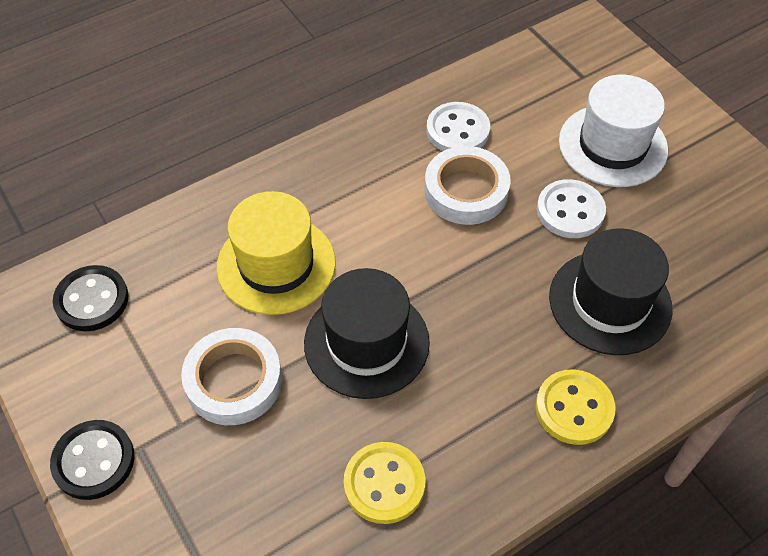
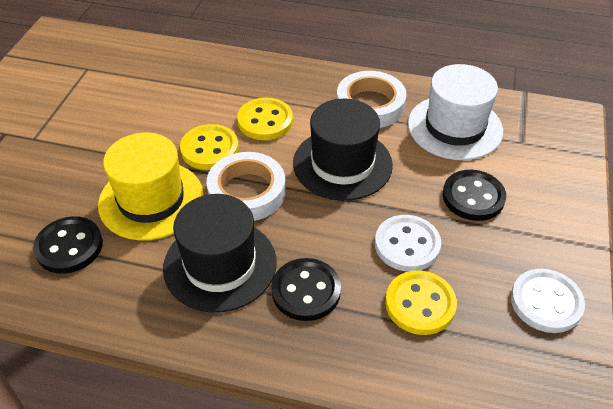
black button: 2 -> 3
yellow button: 2 -> 3

